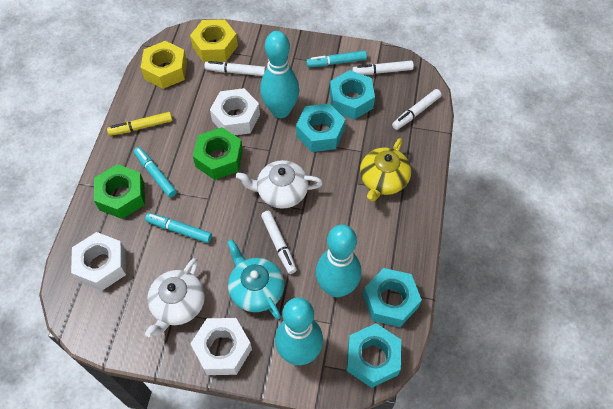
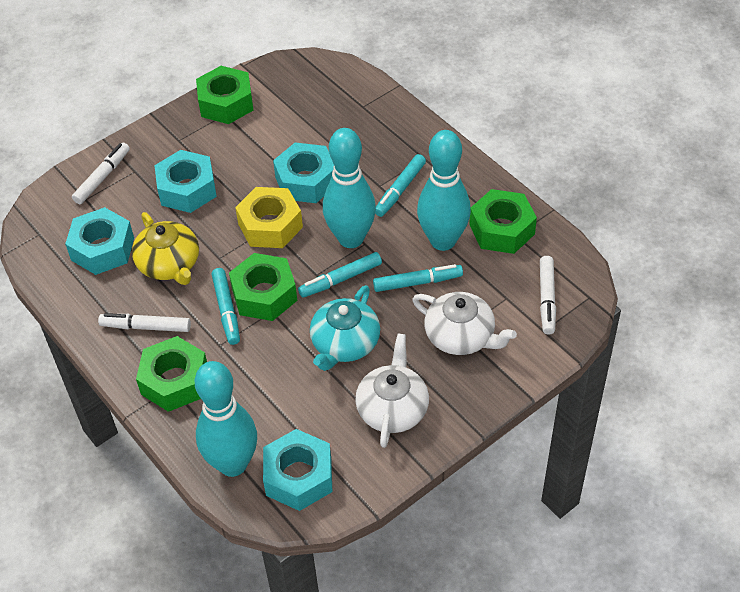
green nut: 2 -> 4
turquoise marker: 3 -> 4
white marker: 4 -> 3
white nut: 3 -> 0
yellow marker: 1 -> 0
yellow nut: 2 -> 1

